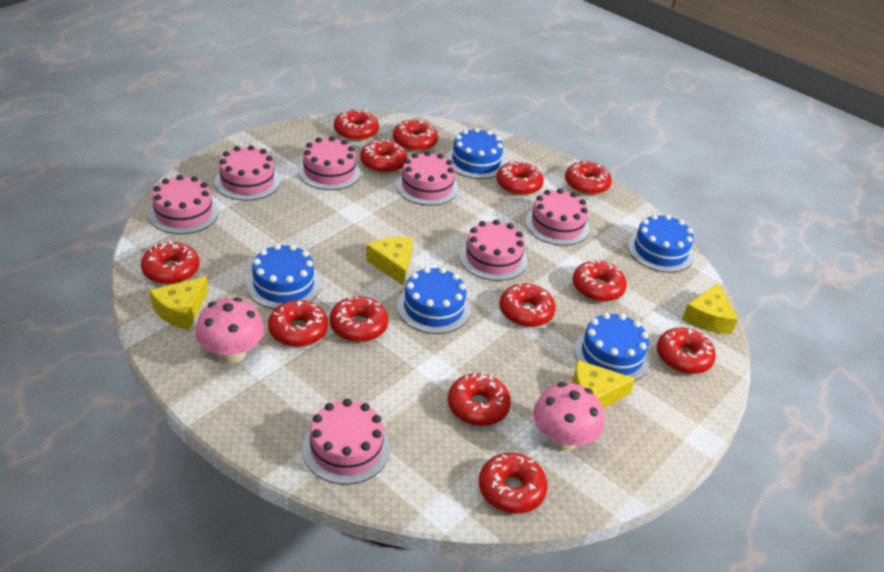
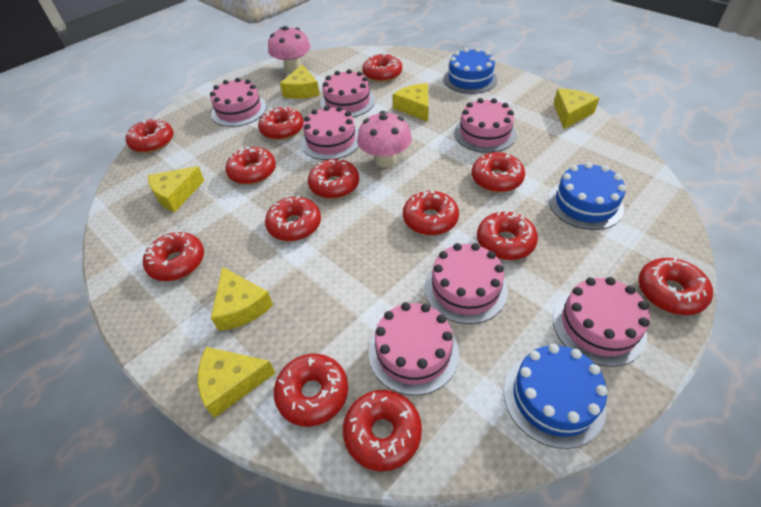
blue cake: 5 -> 3
yellow cheese: 4 -> 6

